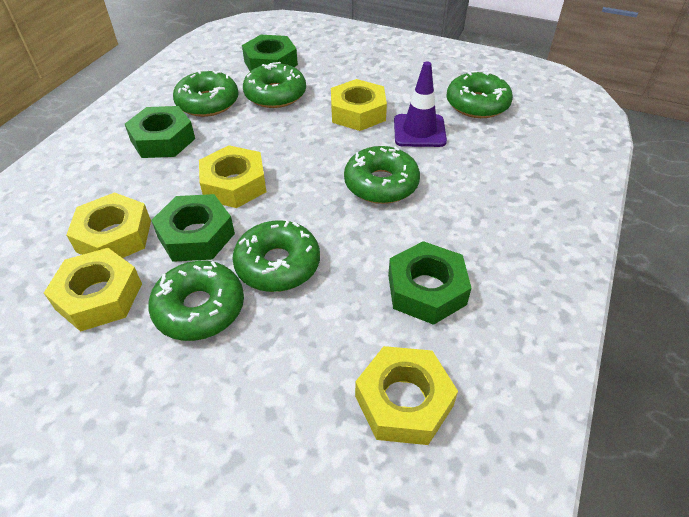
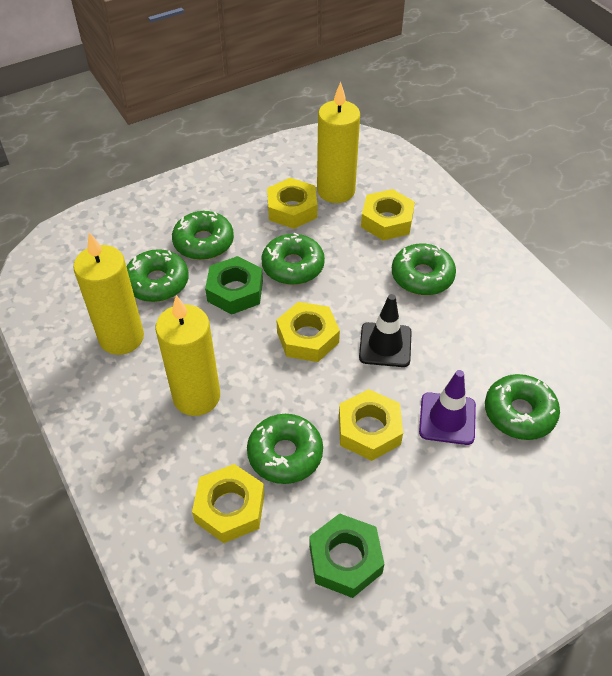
black traffic cone: 0 -> 1
green nut: 4 -> 2
yellow candle: 0 -> 3

